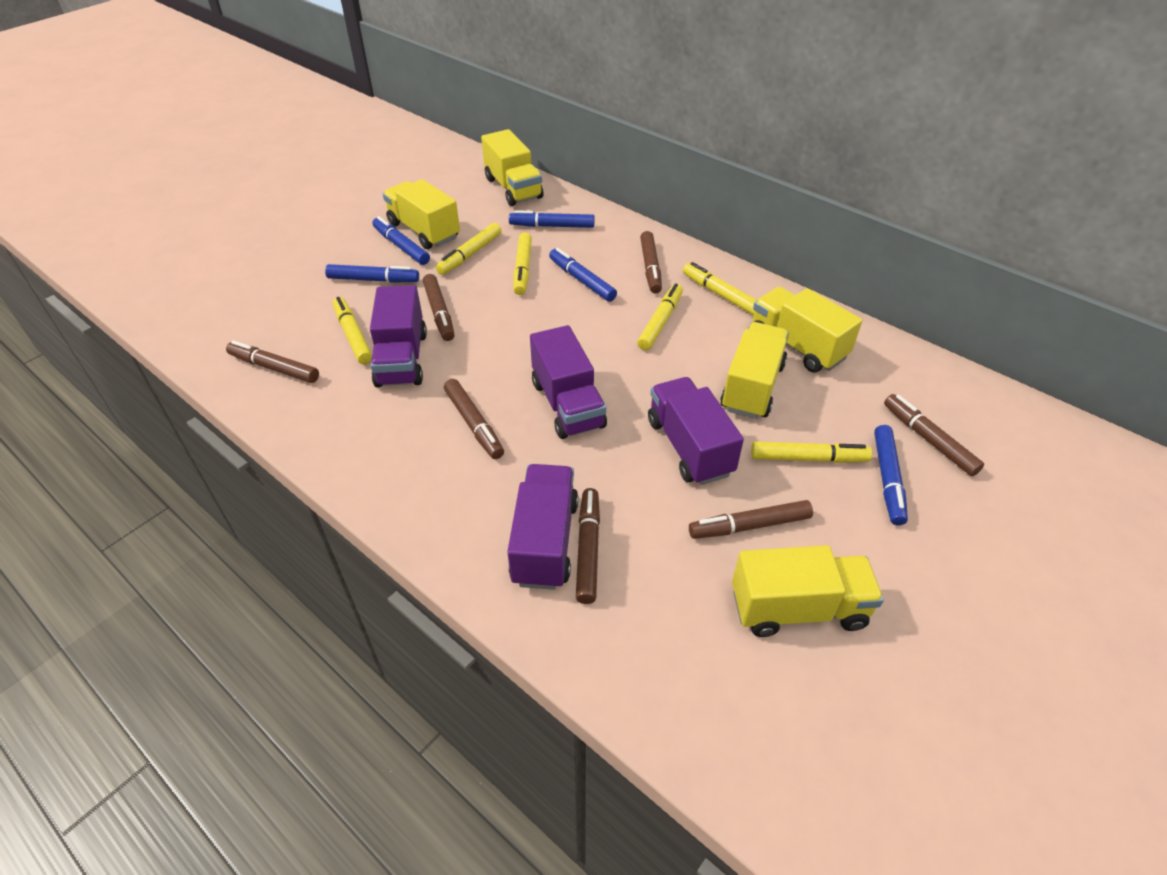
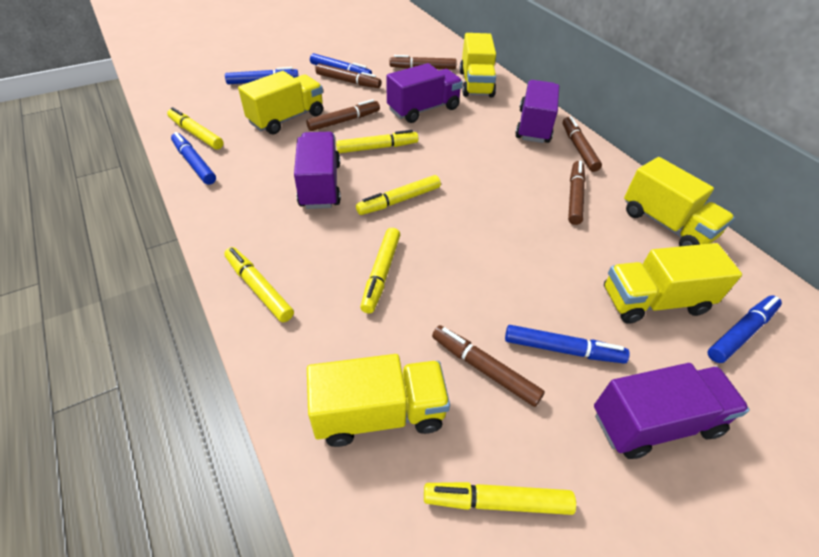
brown marker: 7 -> 6

